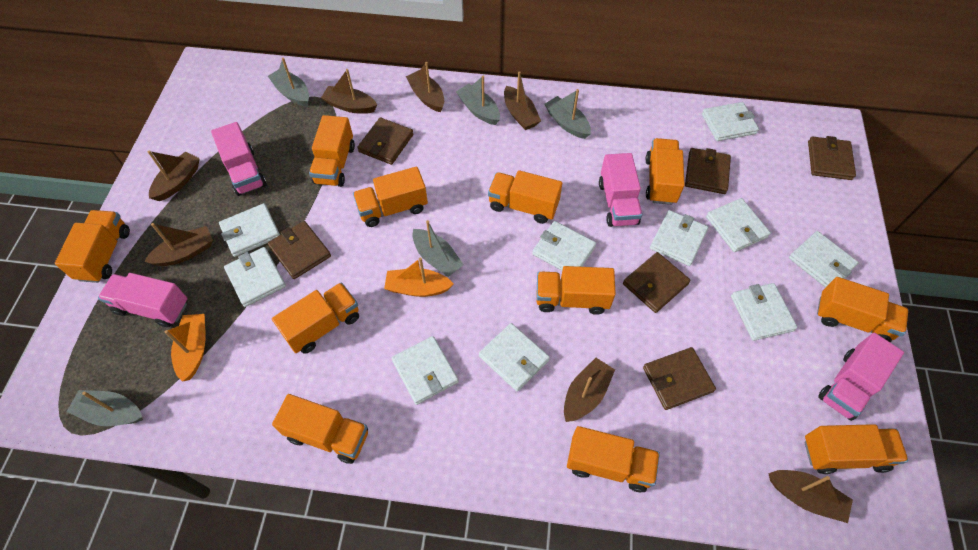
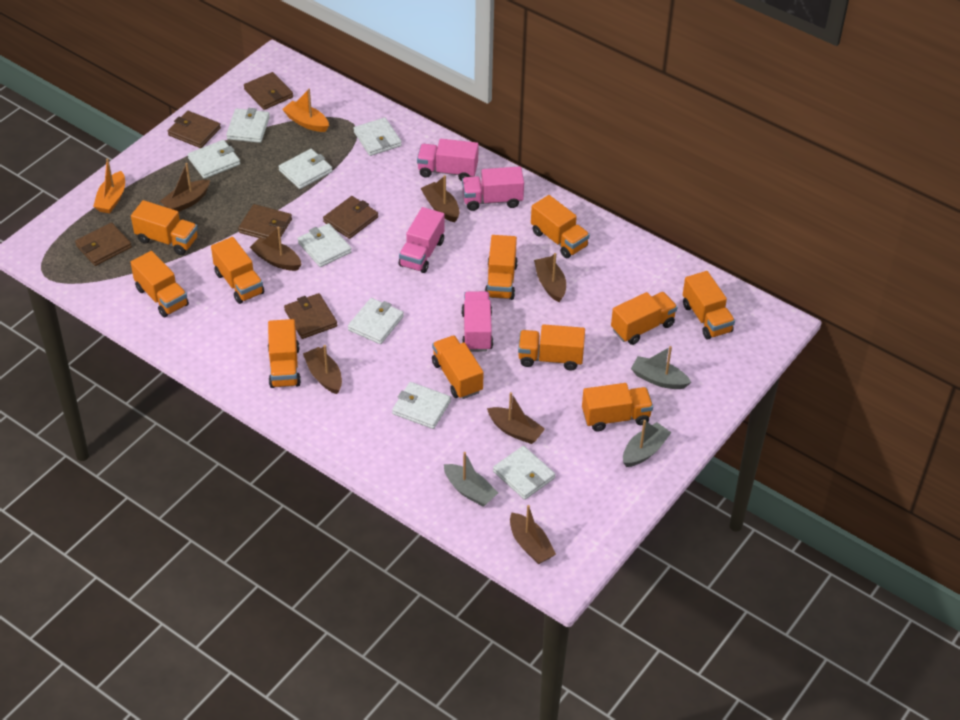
grey boat: 5 -> 3
white wallet: 10 -> 8

